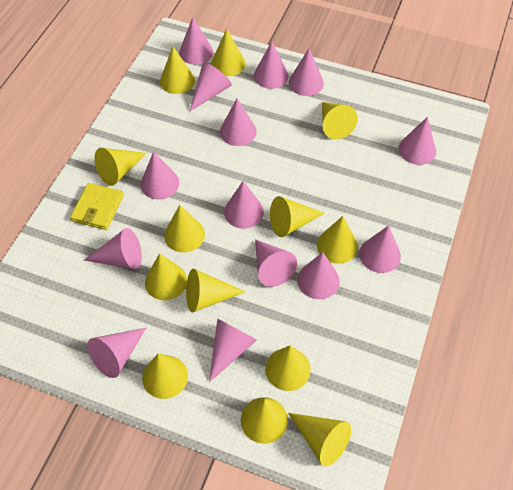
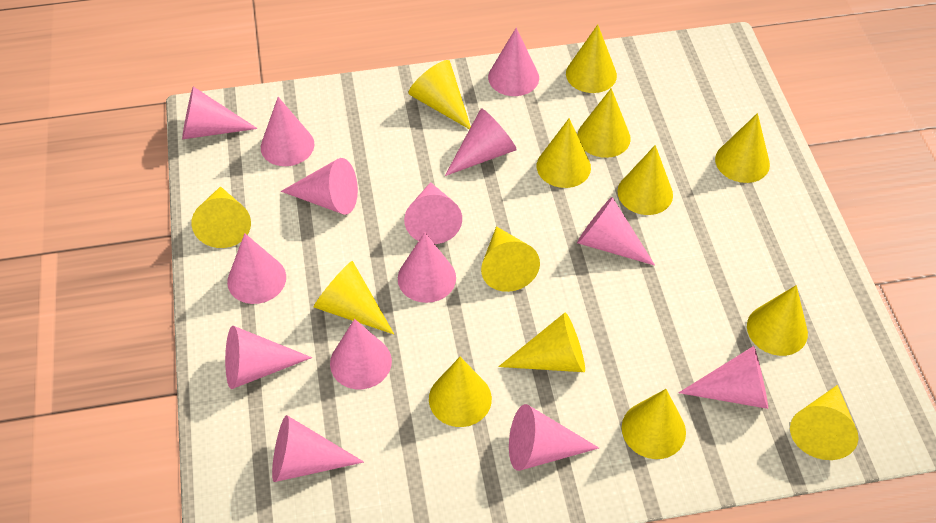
yellow cone: 13 -> 14
yellow wallet: 1 -> 0

